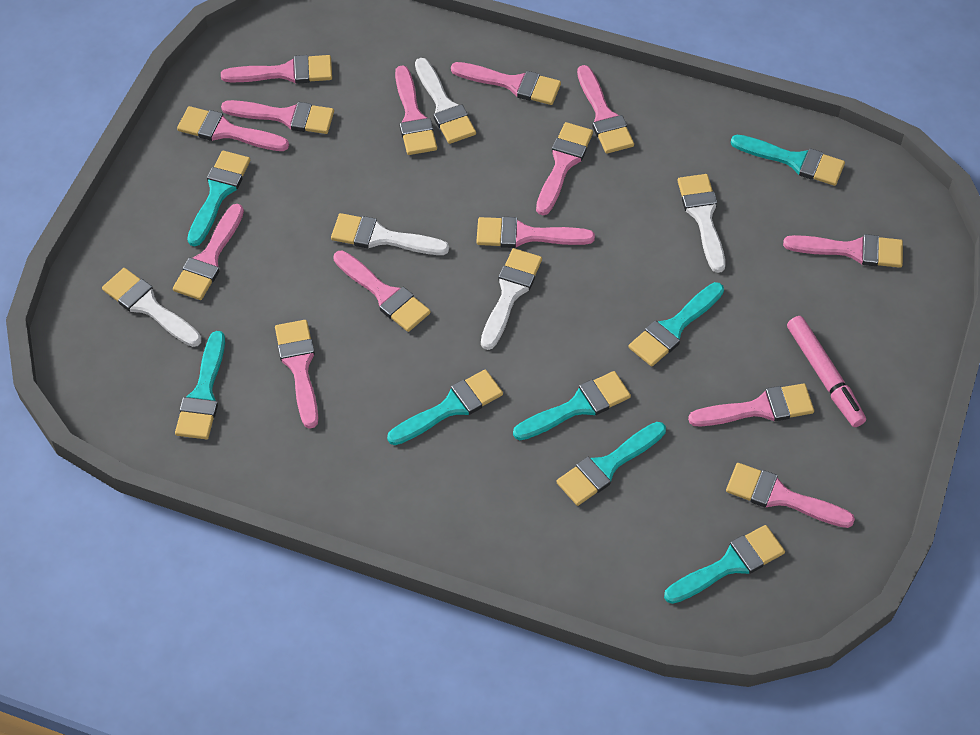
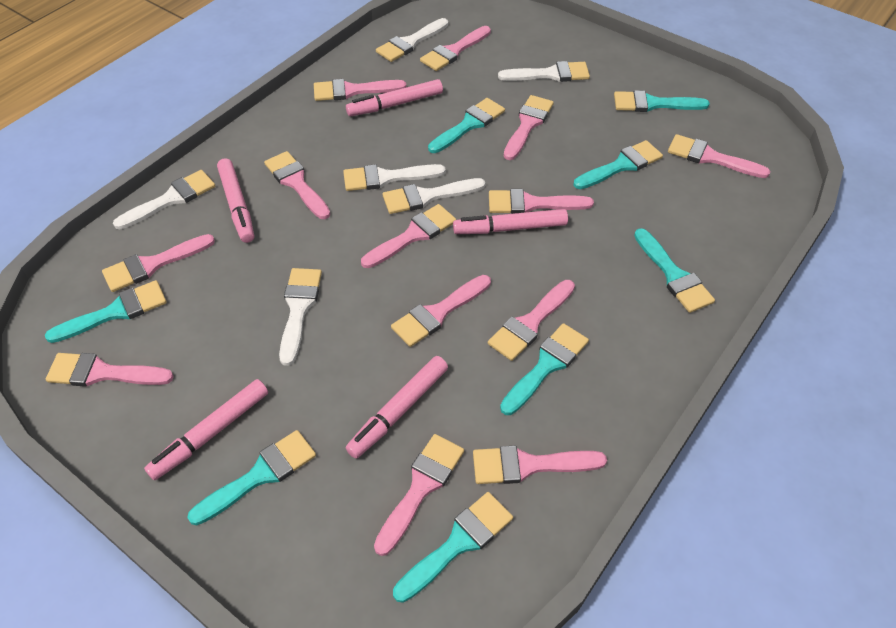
pink brush: 14 -> 13
pink marker: 1 -> 5
white brush: 5 -> 6

